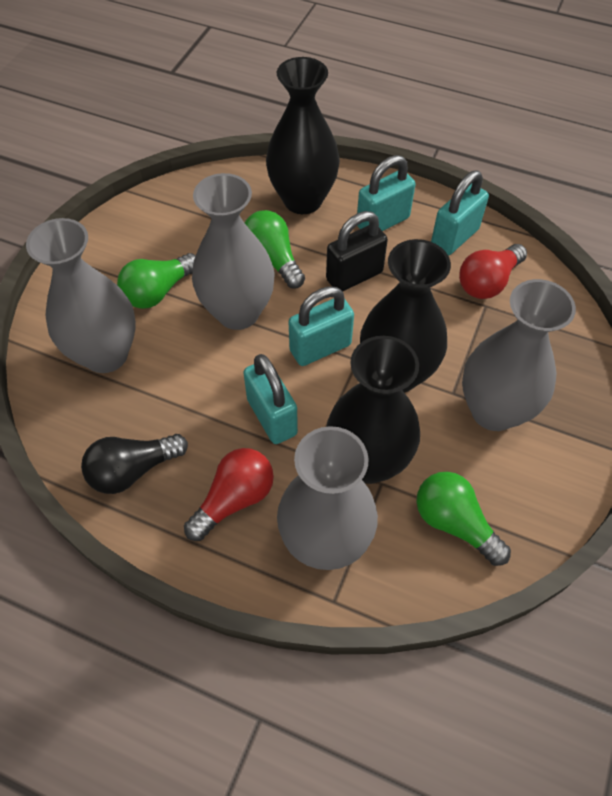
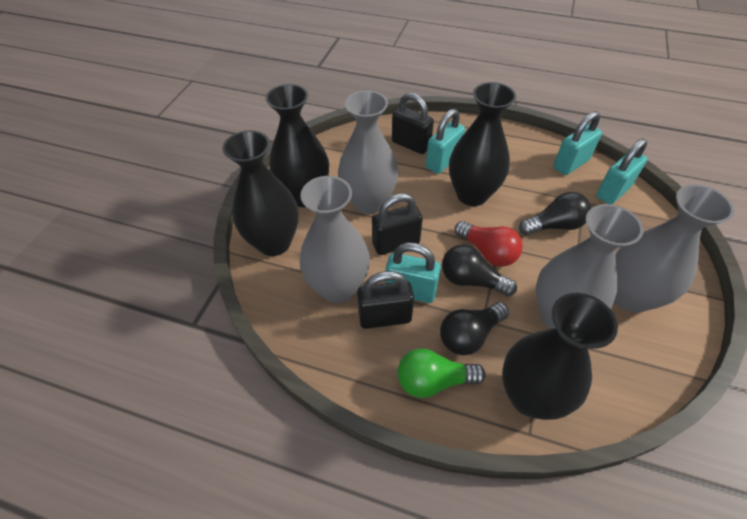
black light bulb: 1 -> 3
black padlock: 1 -> 3
black vase: 3 -> 4
green light bulb: 3 -> 1
red light bulb: 2 -> 1

